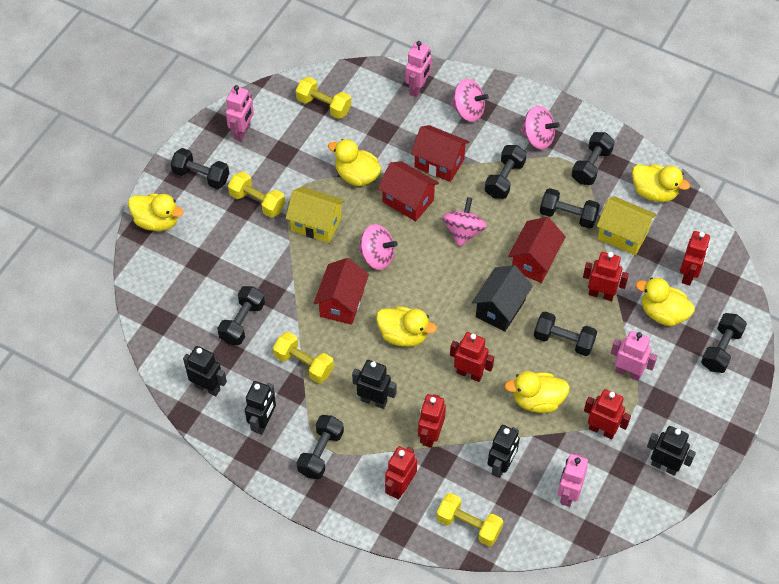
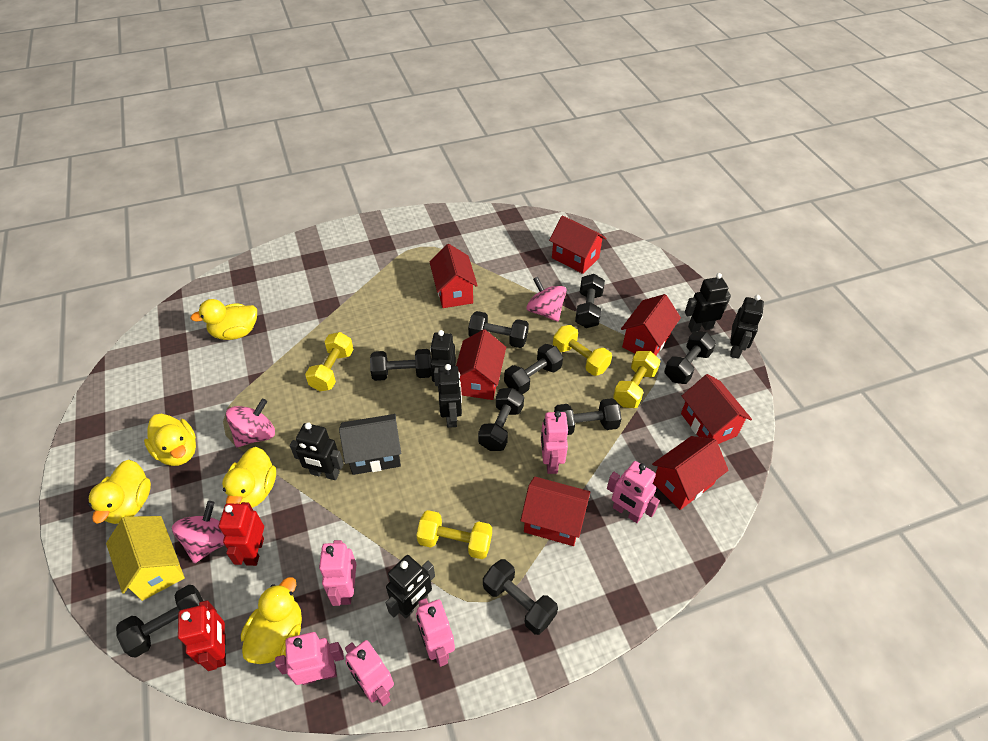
black dumbbell: 8 -> 9
black robot: 5 -> 6
pink robot: 4 -> 6
pink spinning top: 4 -> 3
red house: 4 -> 7
red robot: 6 -> 2
yellow duck: 6 -> 5
yellow house: 2 -> 1

